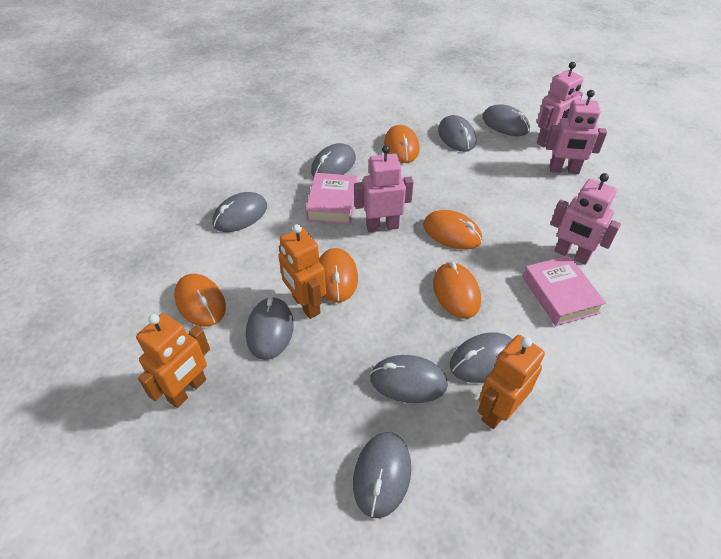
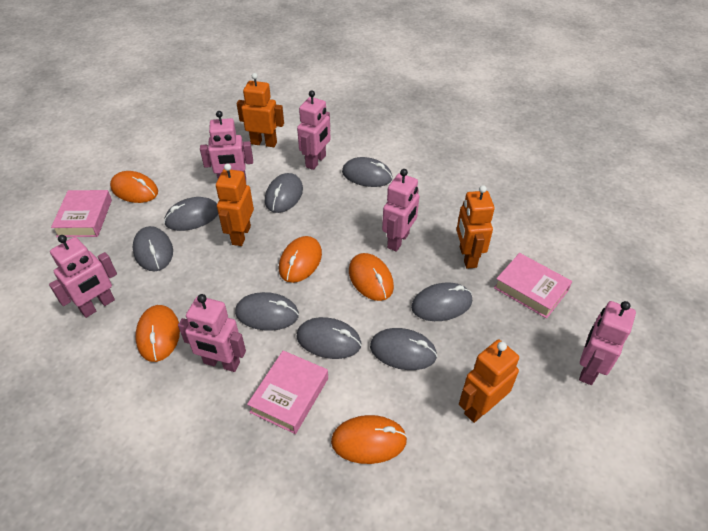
orange robot: 3 -> 4
pink book: 2 -> 3
pink robot: 4 -> 6

